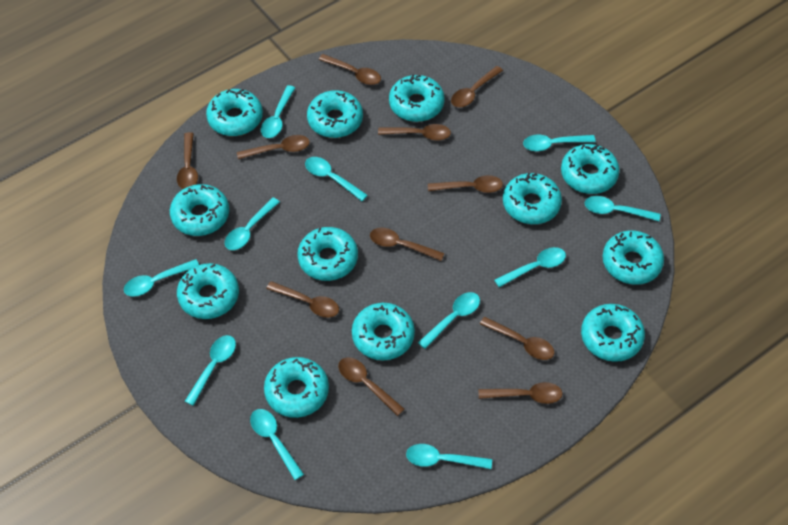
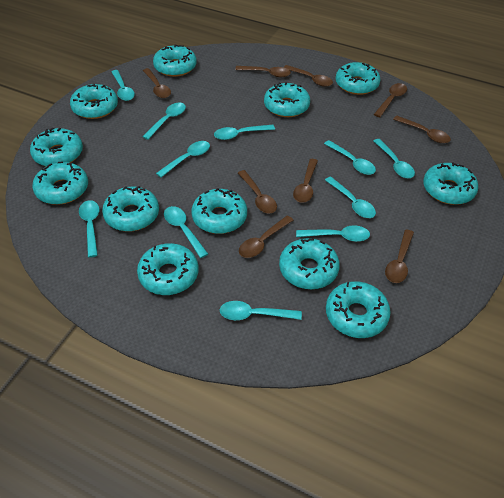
brown spoon: 11 -> 9

